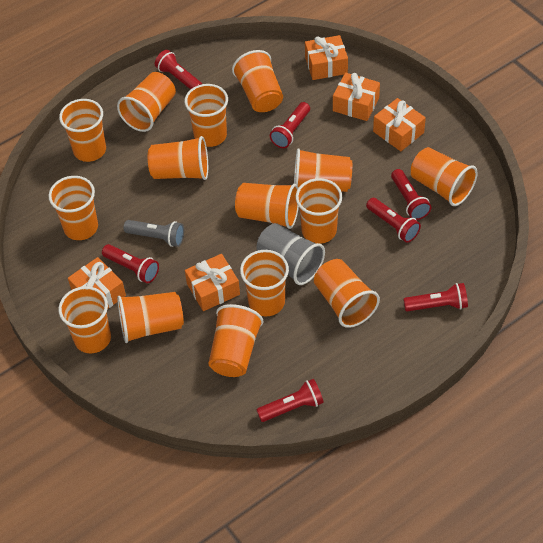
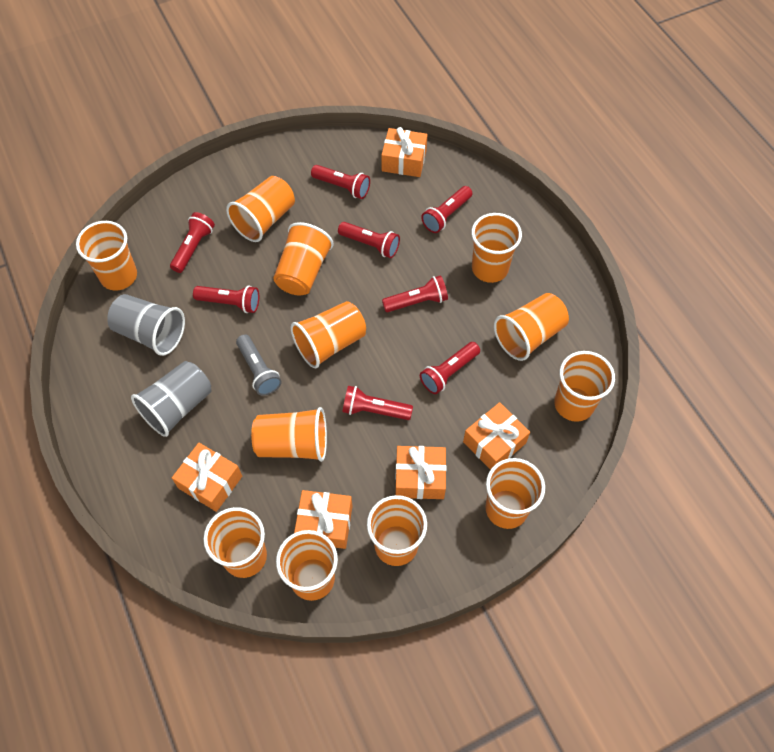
grey cup: 1 -> 2
orange cup: 15 -> 12
red flashlight: 7 -> 8

